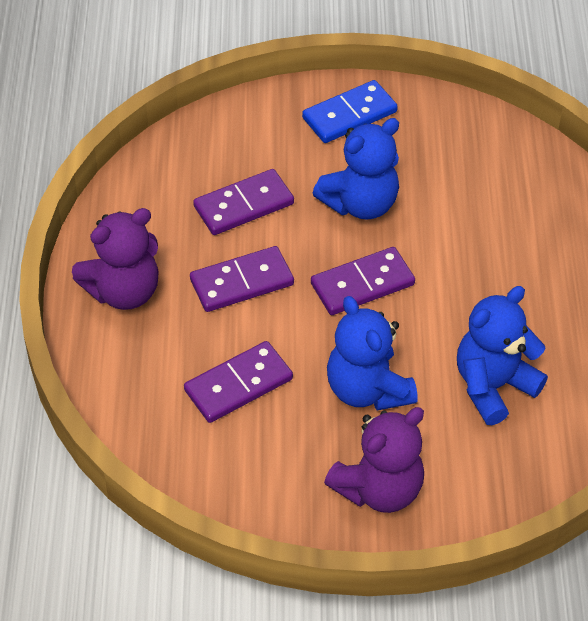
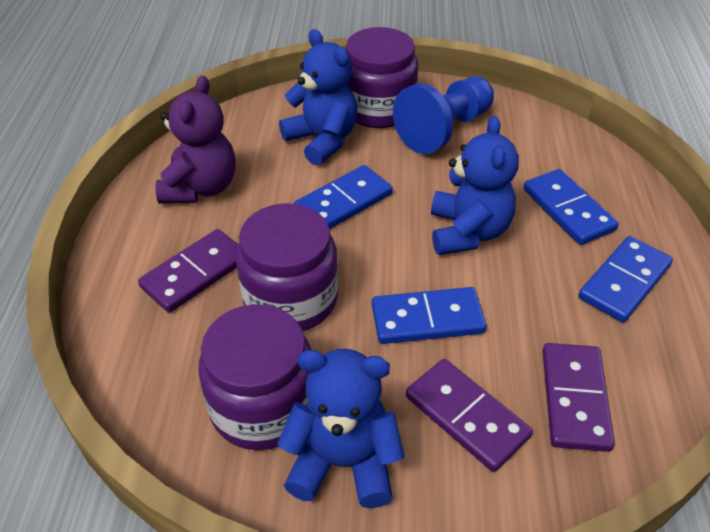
blue domino: 1 -> 4
blue pawn: 0 -> 1
purple domino: 4 -> 3
purple jar: 0 -> 3
purple teddy bear: 2 -> 1

